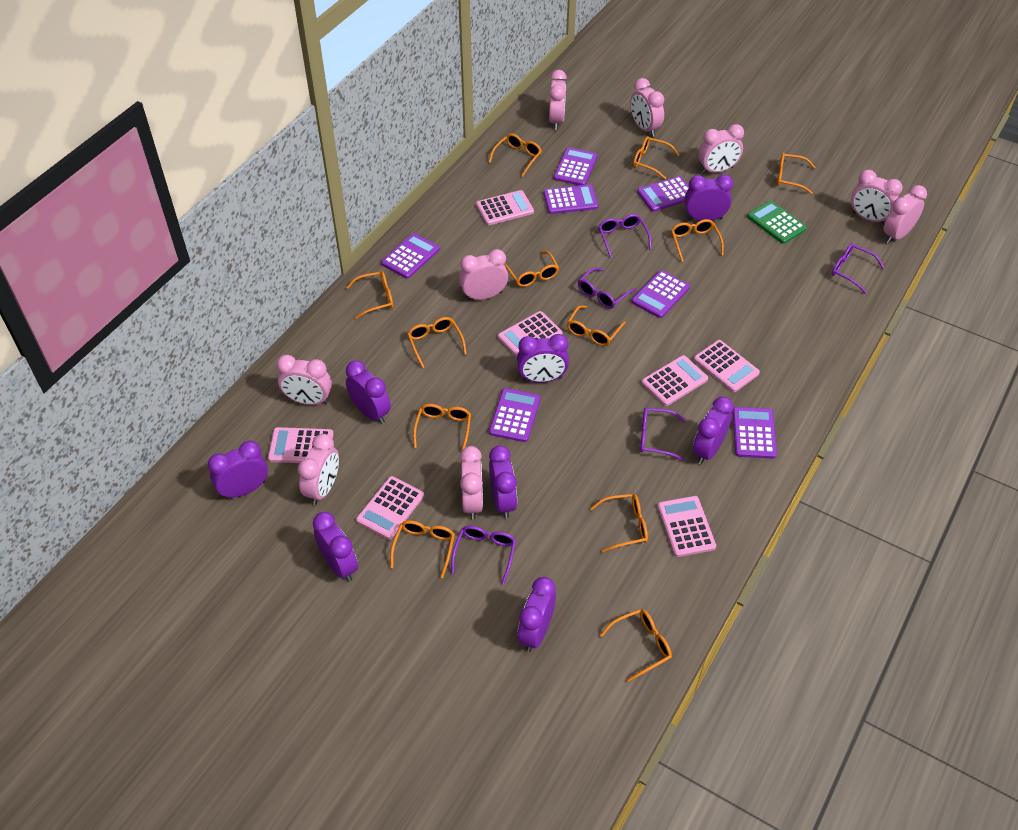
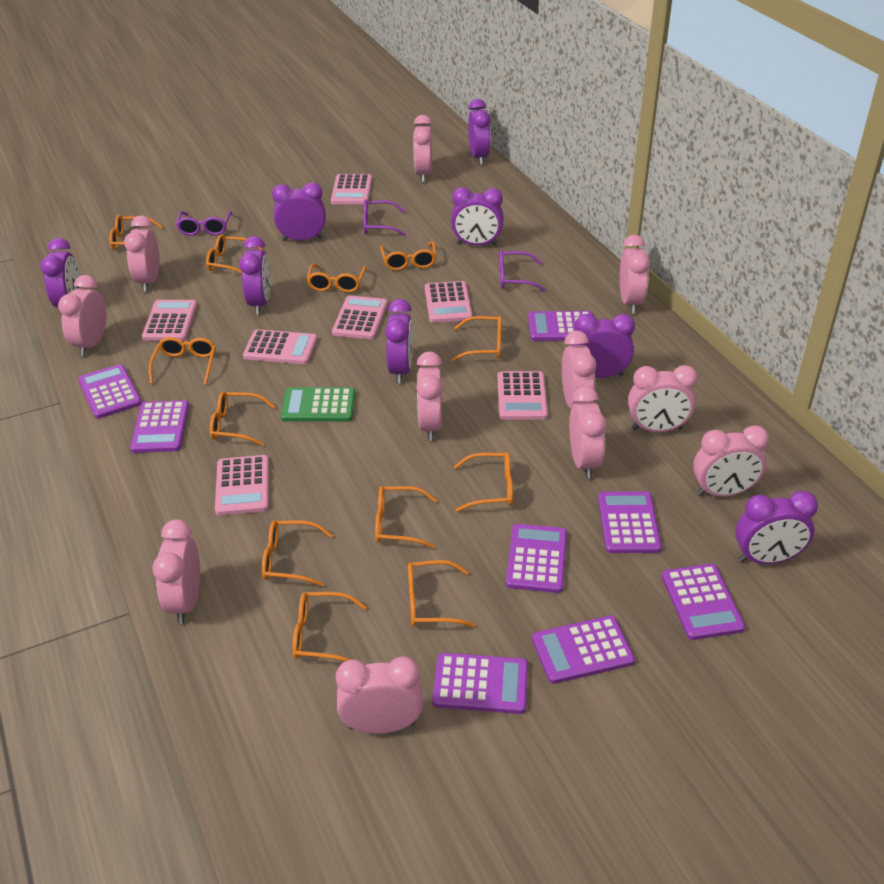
pink clock: 9 -> 11
purple calculator: 7 -> 8
purple glasses: 5 -> 3

